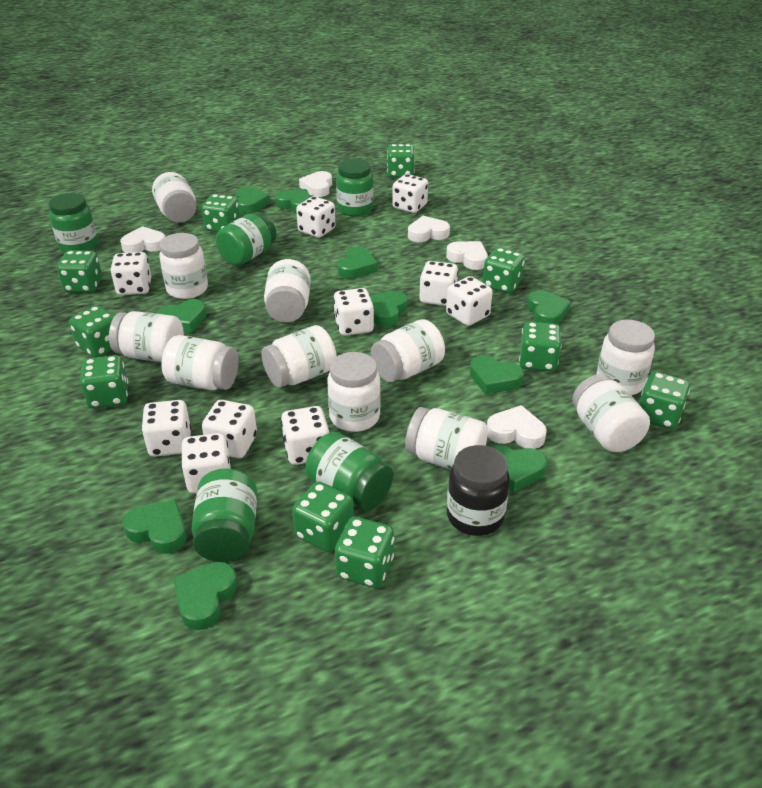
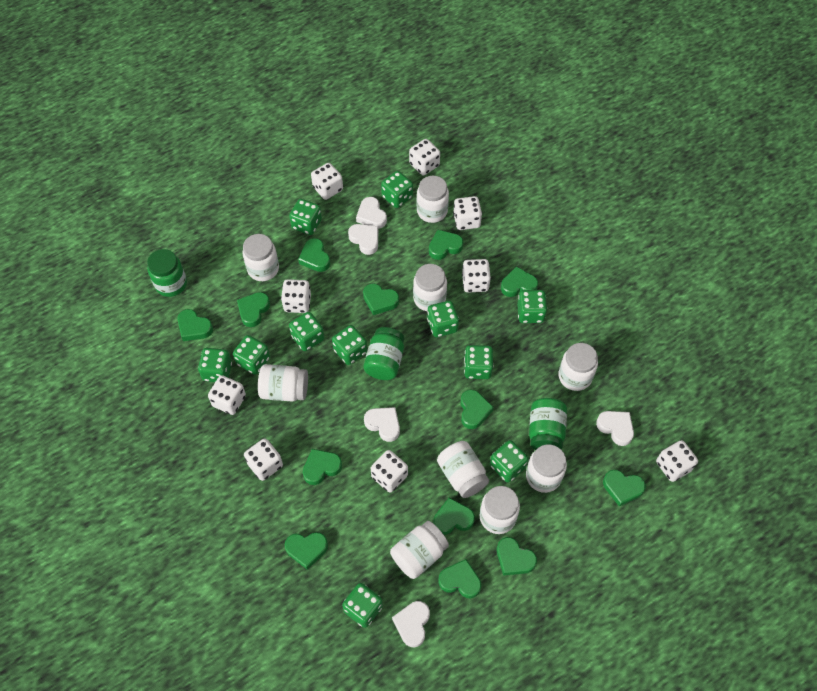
black jar: 1 -> 0
green dice: 10 -> 11
green heart: 10 -> 13
green jar: 5 -> 3
white dice: 10 -> 9
white jar: 11 -> 9

